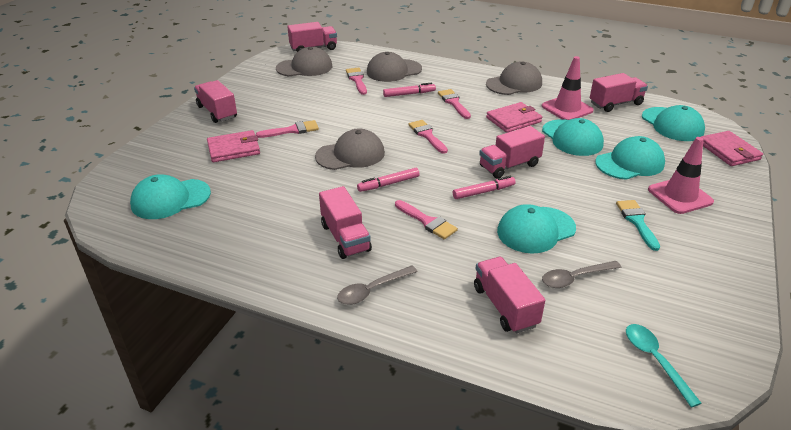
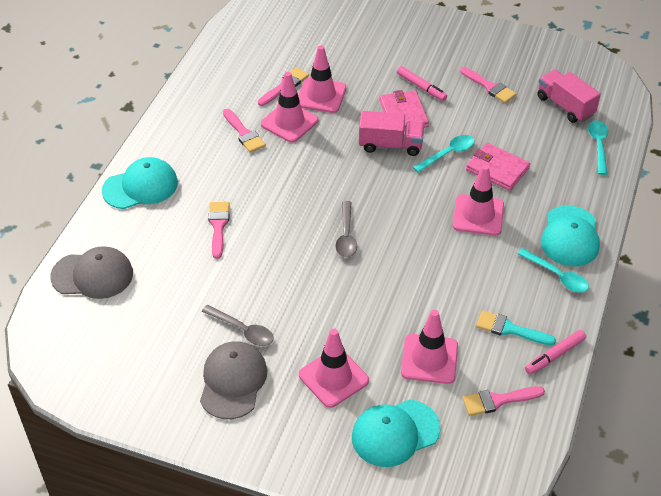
grey cap: 4 -> 2
pink marker: 3 -> 2
pink traffic cone: 2 -> 5
pink truck: 6 -> 2
pink wallet: 3 -> 2
turquoise cap: 5 -> 3
turquoise spoon: 1 -> 3

